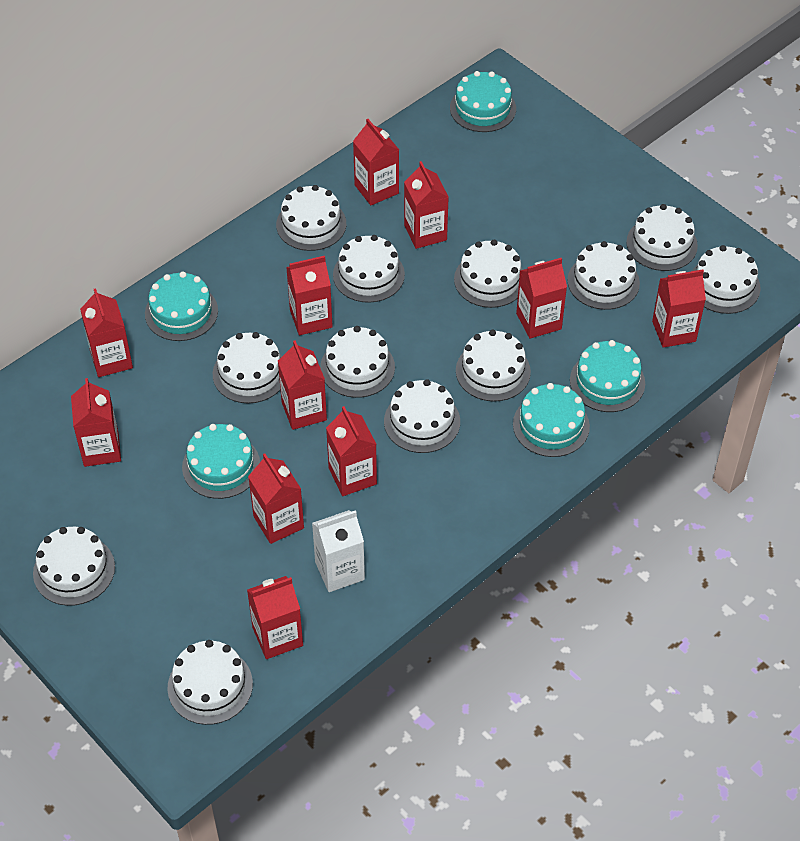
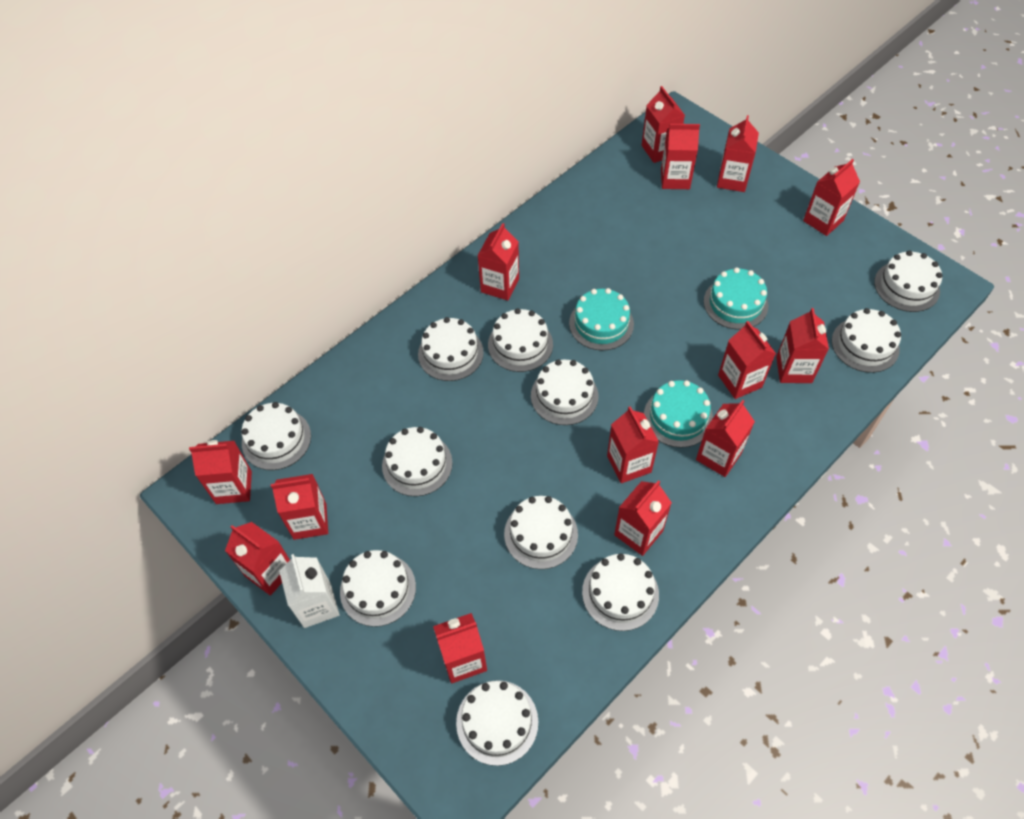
red carton: 11 -> 14
turquoise cake: 5 -> 3
white cake: 12 -> 11

